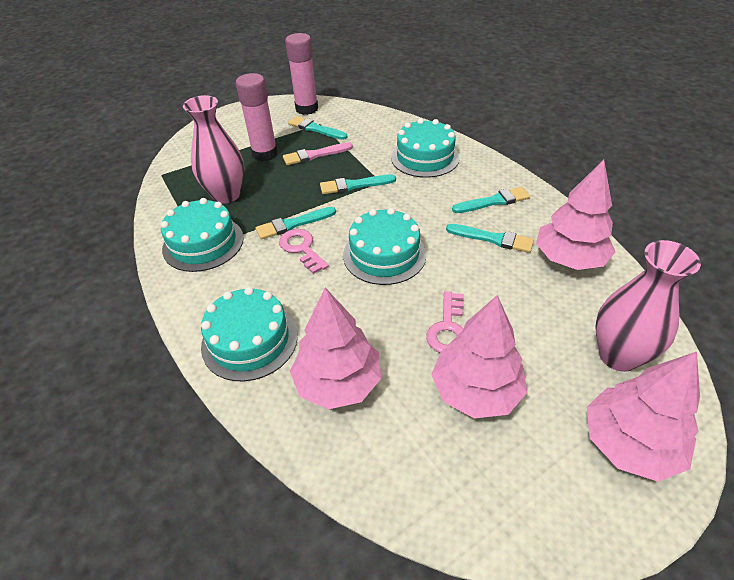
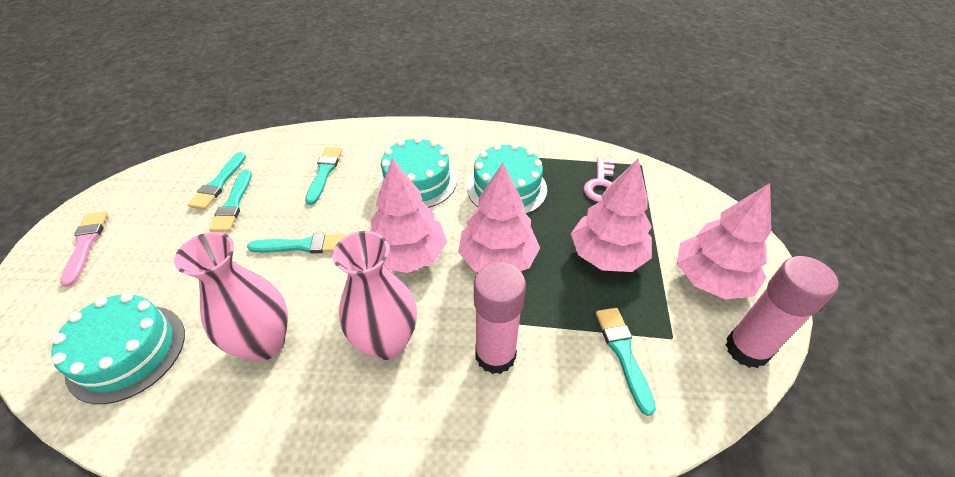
pink key: 2 -> 1
turquoise cake: 4 -> 3

